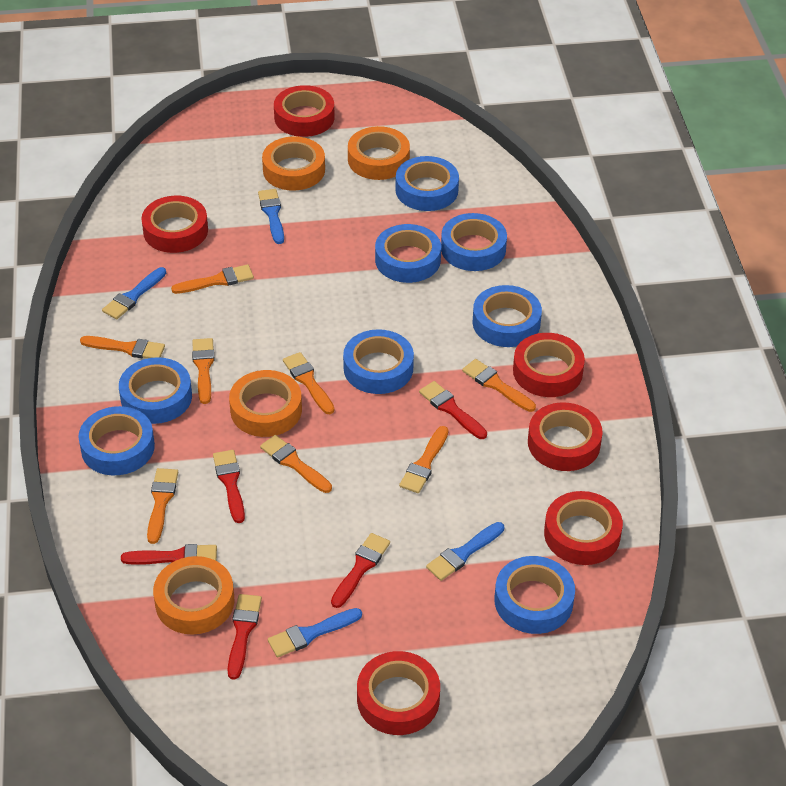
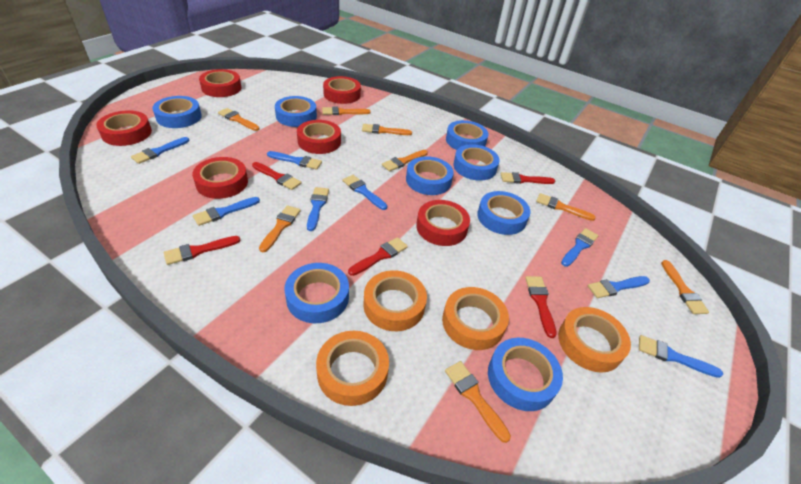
blue brush: 4 -> 8

